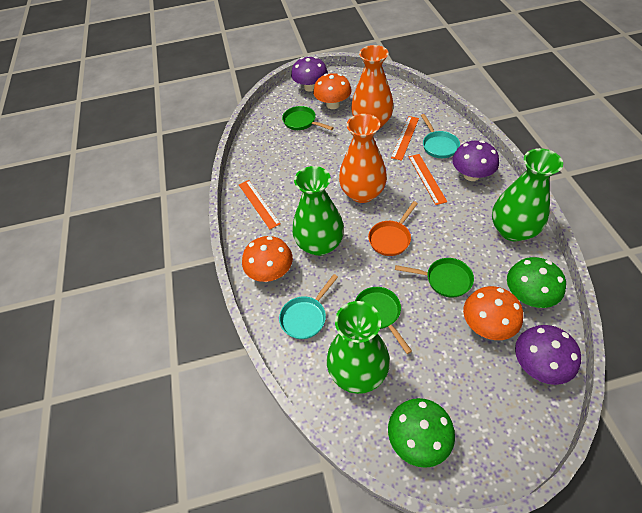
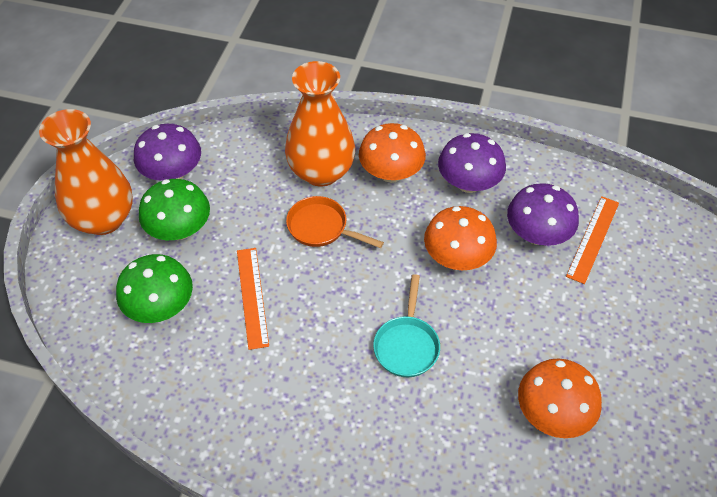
green pan: 3 -> 0
green vase: 3 -> 0
orange ruler: 3 -> 2
turquoise pan: 2 -> 1

